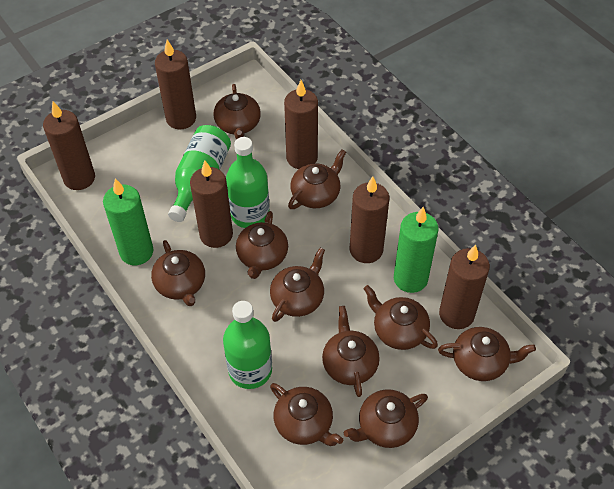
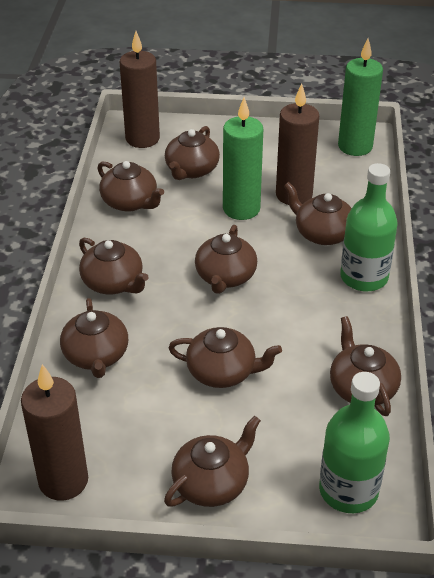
brown candle: 6 -> 3
brown teapot: 10 -> 9
green bottle: 3 -> 2

